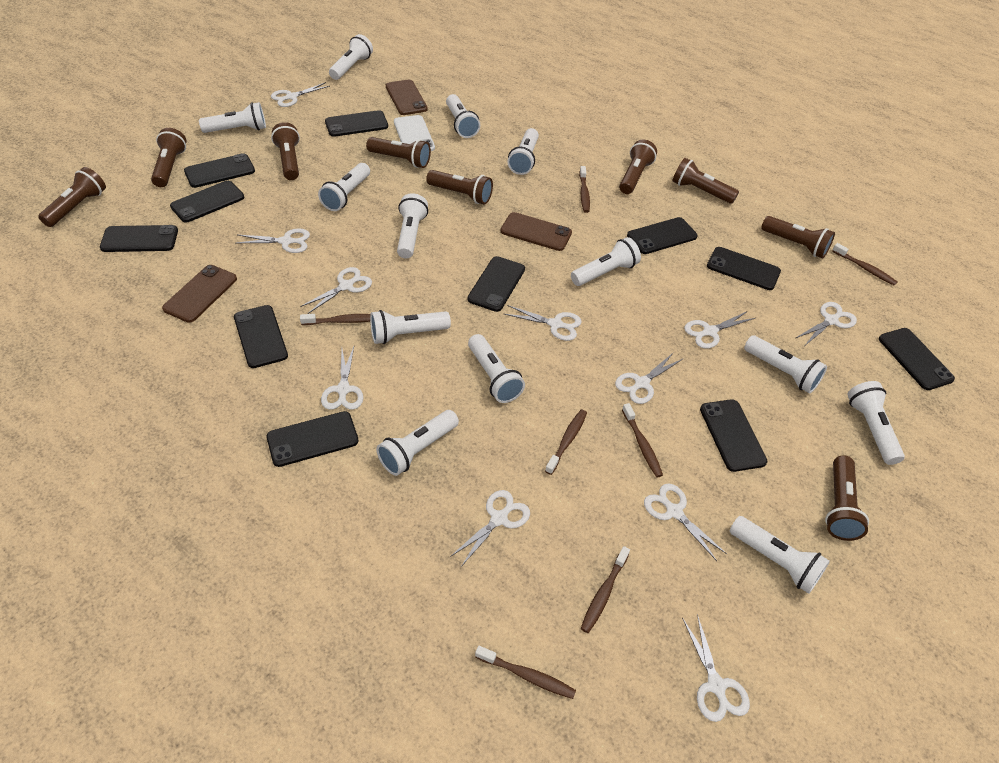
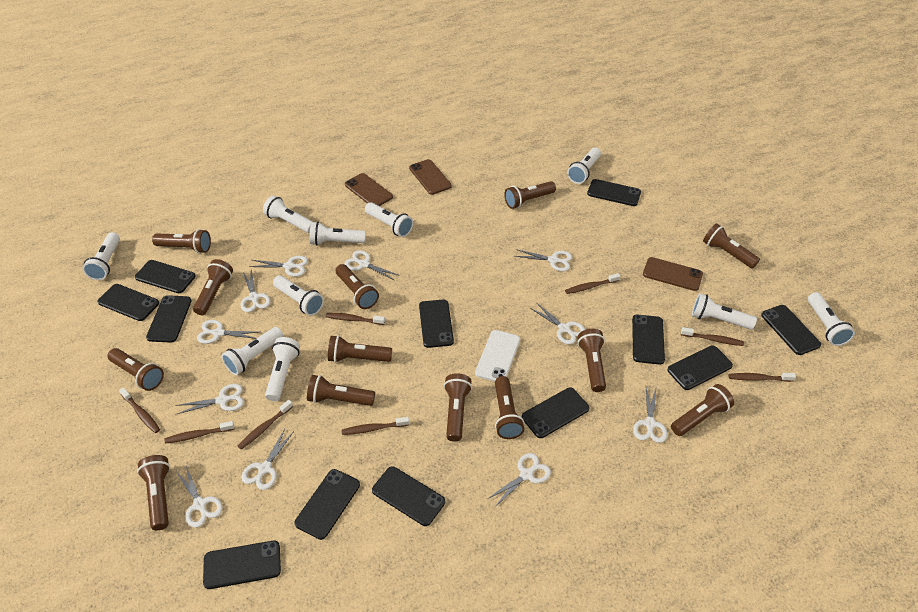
black phone: 11 -> 12
brown flashlight: 9 -> 13
brown toothbrush: 7 -> 8
white flashlight: 13 -> 10

